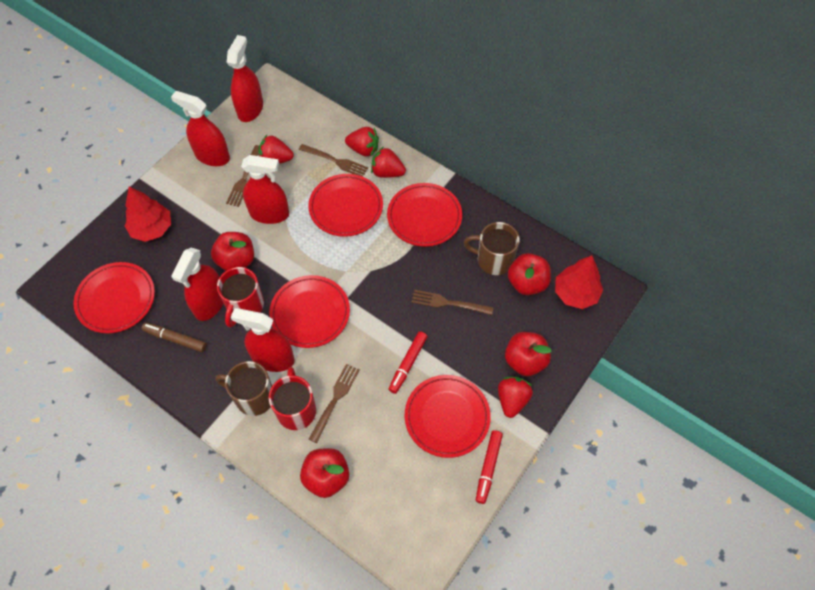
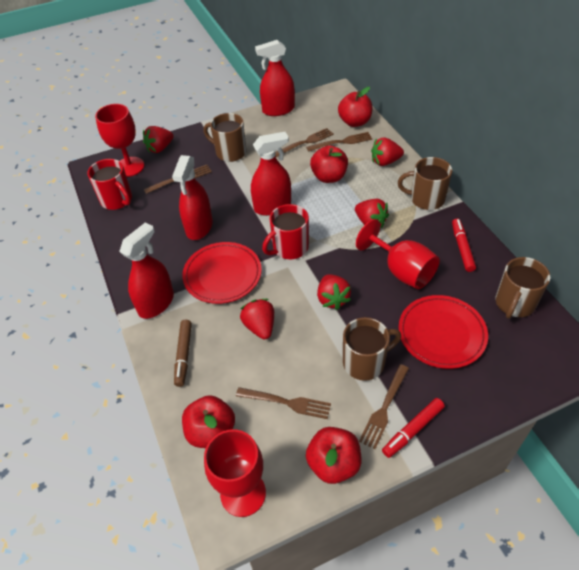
brown fork: 4 -> 5
brown mug: 2 -> 4
red goblet: 0 -> 3
red plate: 5 -> 2
red spray bottle: 5 -> 4
red strawberry: 4 -> 5
red tree: 2 -> 0

